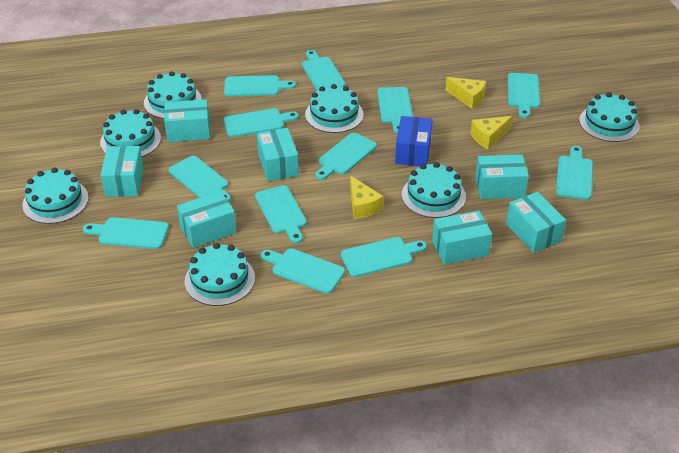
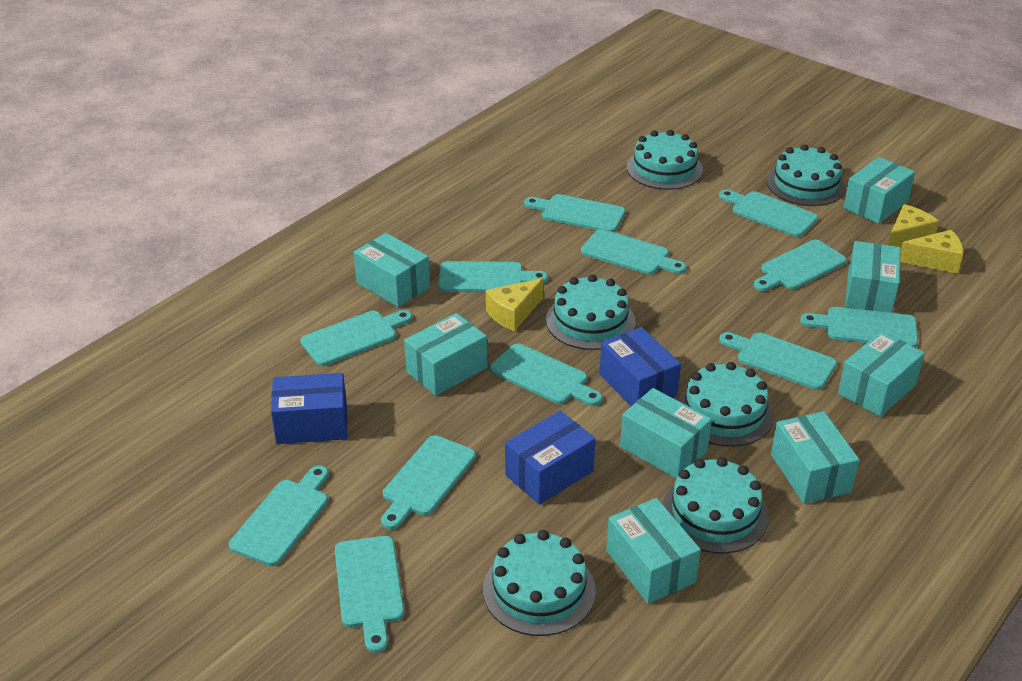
blue box: 1 -> 3
turquoise box: 7 -> 8
turquoise cake: 7 -> 6

